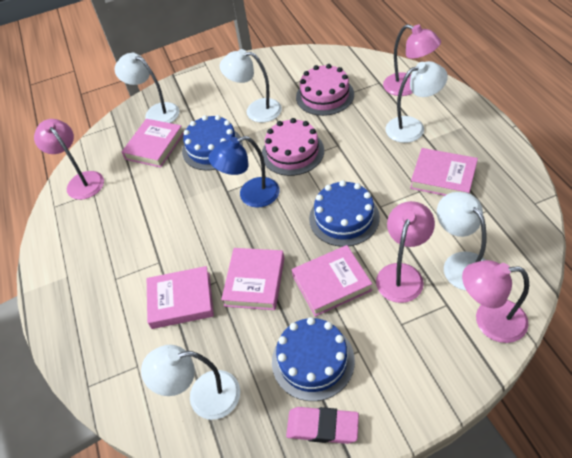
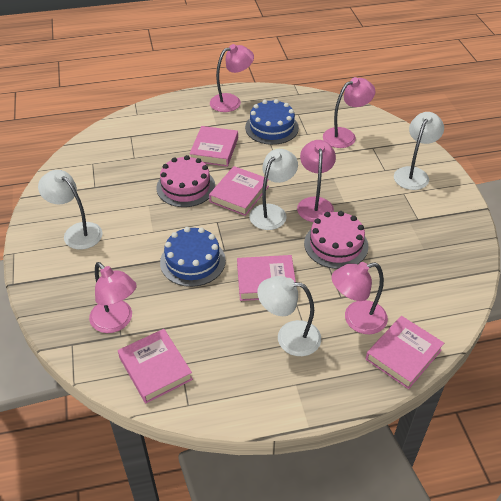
blue cake: 3 -> 2
blue lamp: 1 -> 0
pink eraser: 1 -> 0
pink lamp: 4 -> 5
white lamp: 5 -> 4

